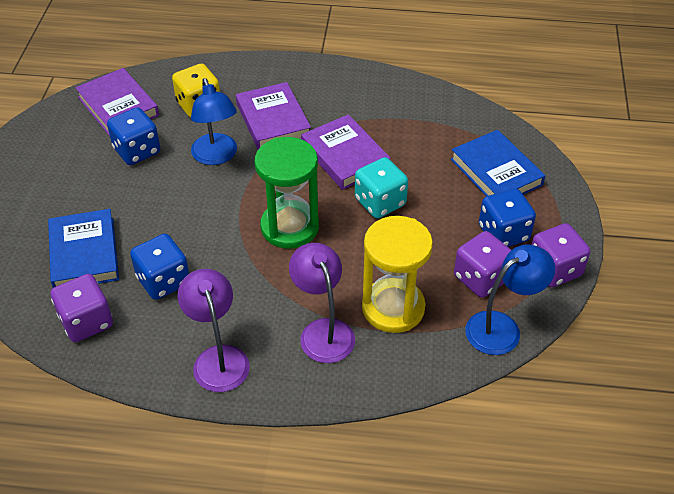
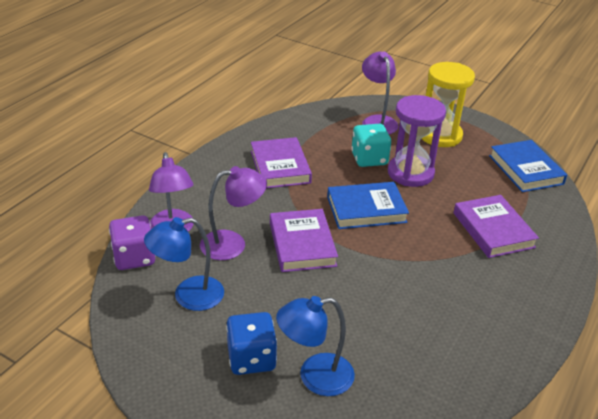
blue dice: 3 -> 1
green hourglass: 1 -> 0
purple dice: 3 -> 1
purple hourglass: 0 -> 1
purple lamp: 2 -> 3
yellow dice: 1 -> 0

